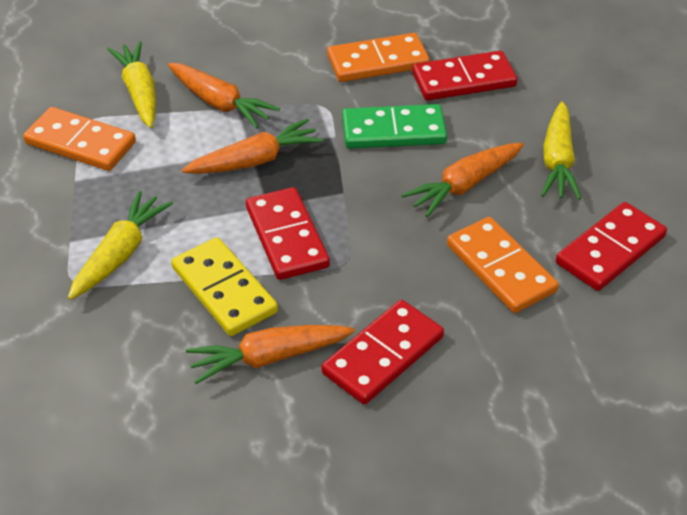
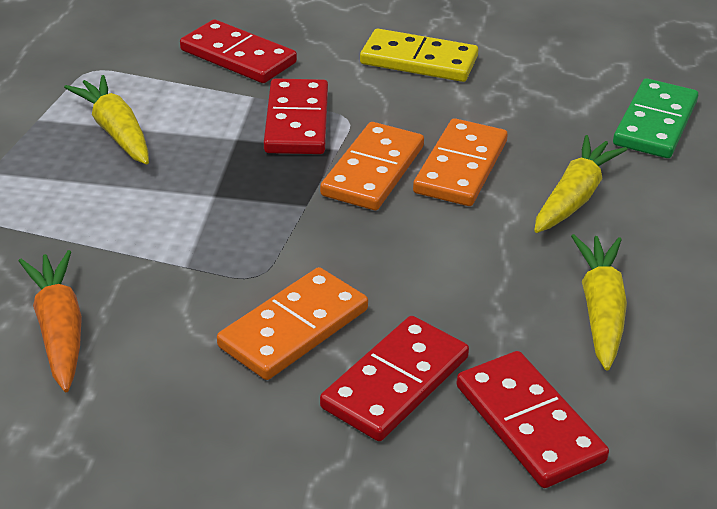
orange carrot: 4 -> 1

